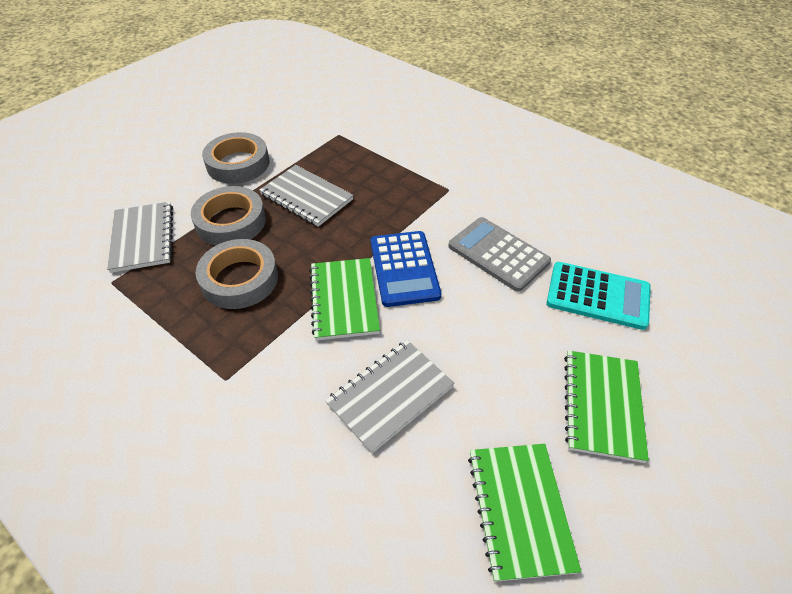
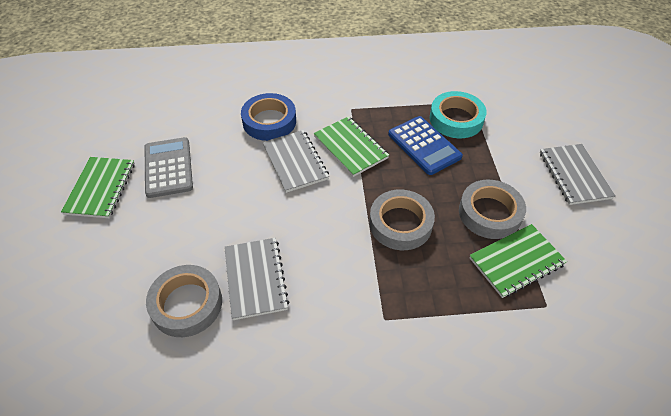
blue tape: 0 -> 1
turquoise calculator: 1 -> 0
turquoise tape: 0 -> 1

